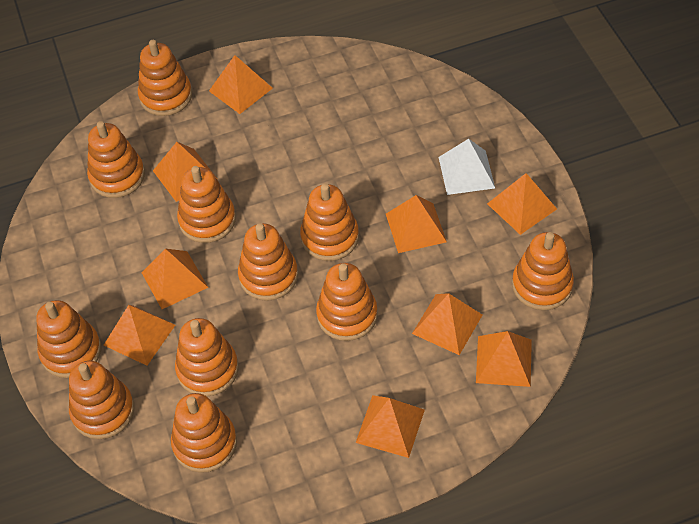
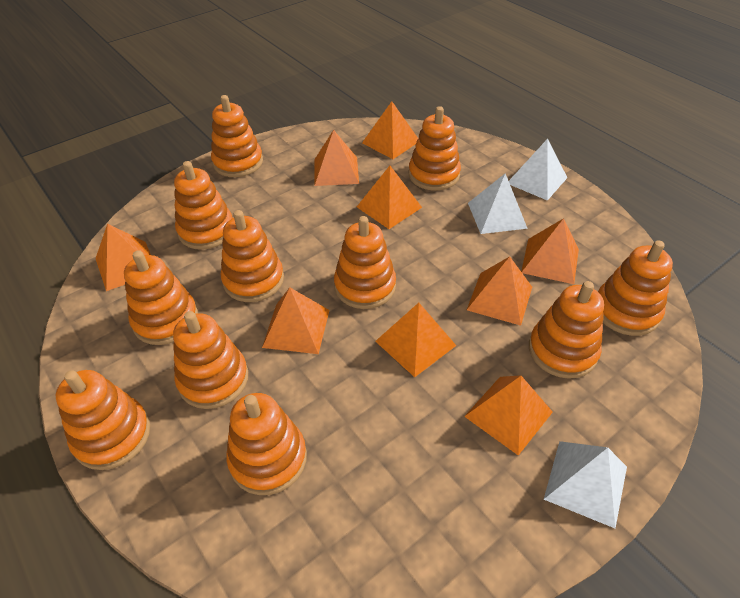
white pyramid: 1 -> 3

